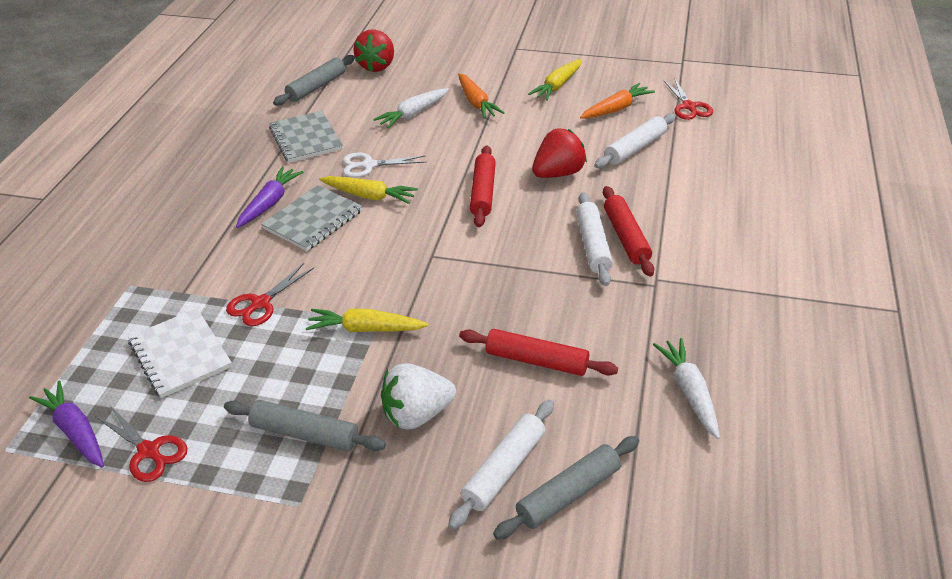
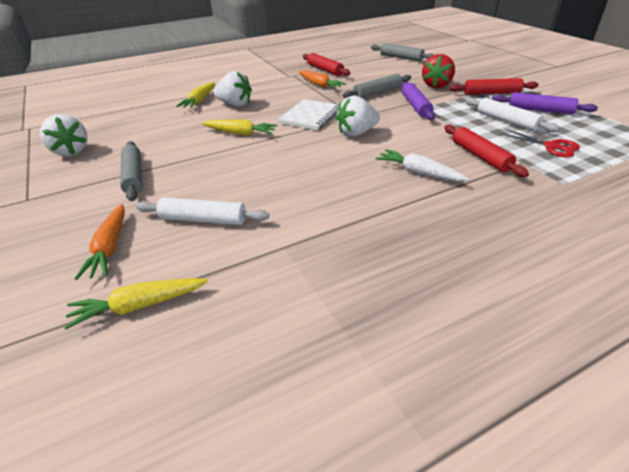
grey notebook: 2 -> 0
purple carrot: 2 -> 0
purple rolling pin: 0 -> 2
red scissors: 3 -> 1
red strawberry: 2 -> 1
white carrot: 2 -> 1
white rolling pin: 3 -> 2
white scissors: 1 -> 0
white strawberry: 1 -> 3

